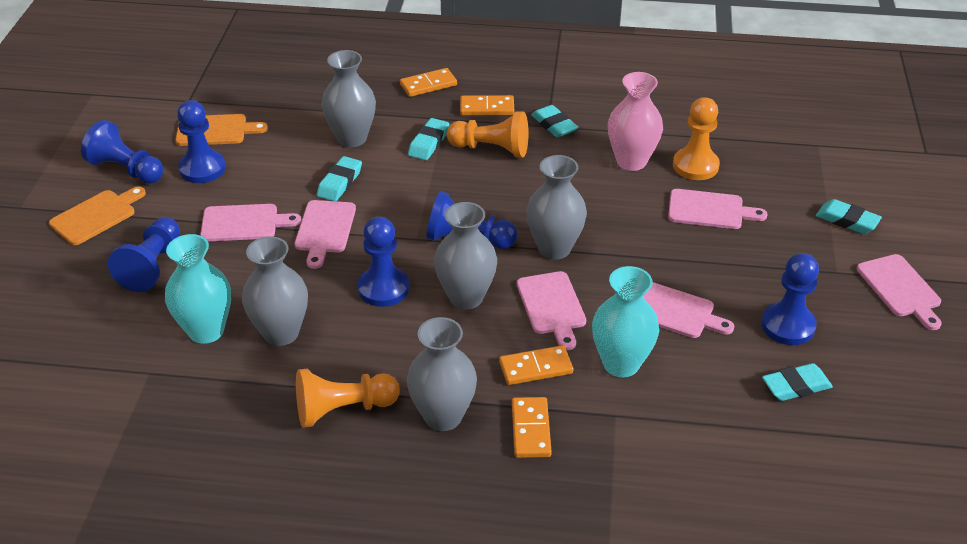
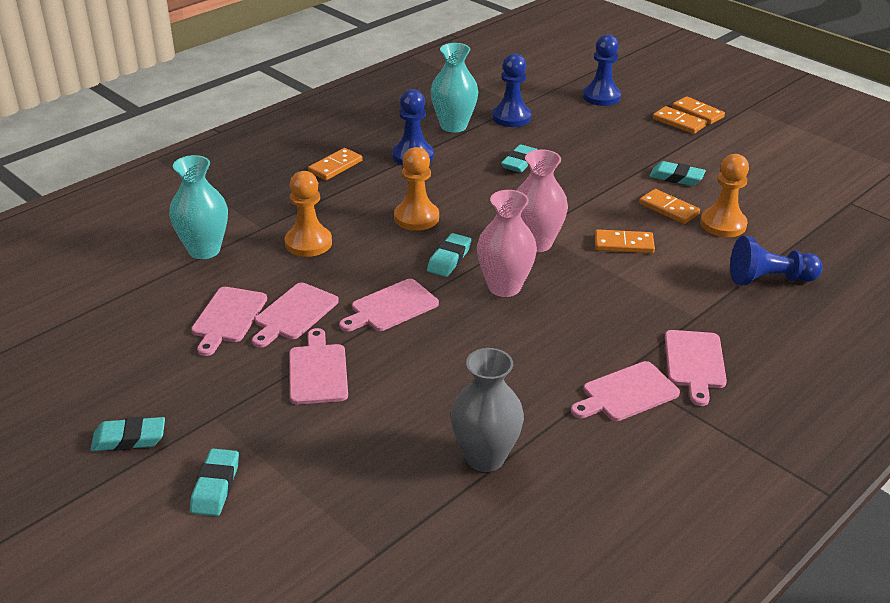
blue pawn: 6 -> 4
grey vase: 5 -> 1
orange cutting board: 2 -> 0
orange domino: 4 -> 5
pink vase: 1 -> 2

